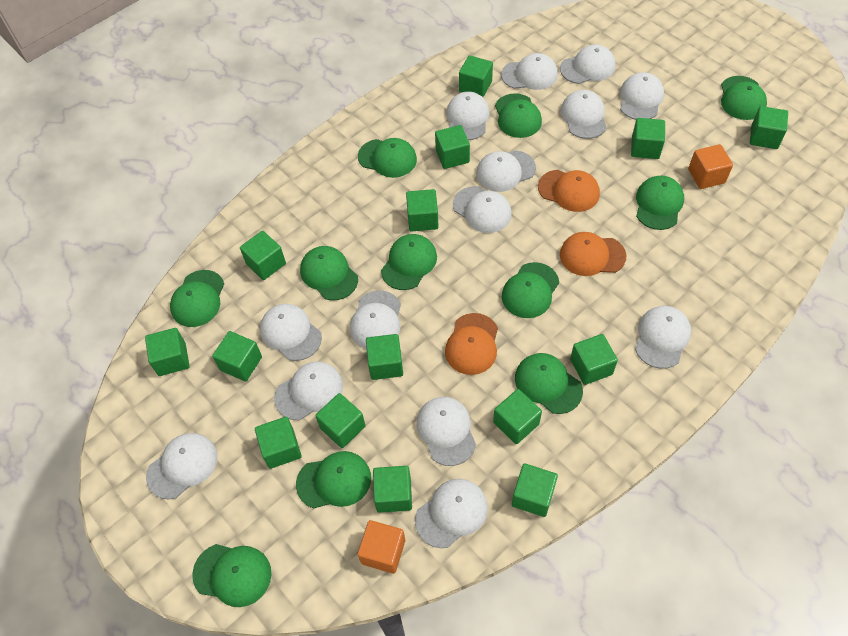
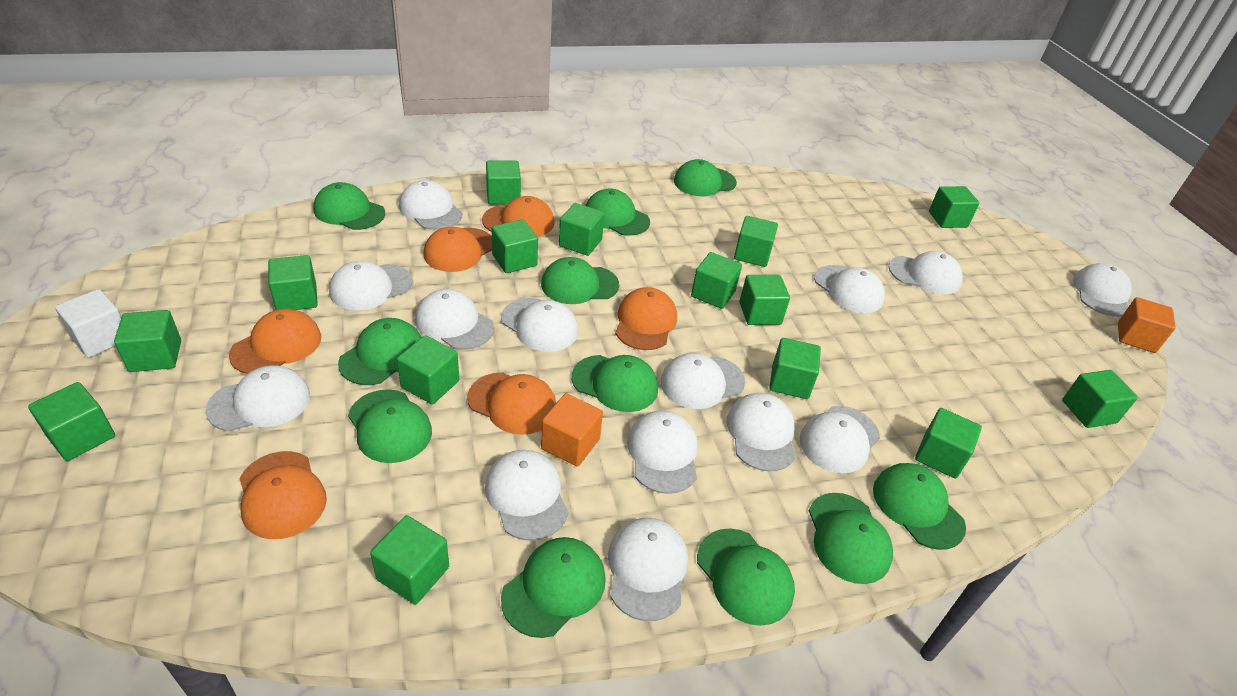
orange cap: 3 -> 6
white cube: 0 -> 1

